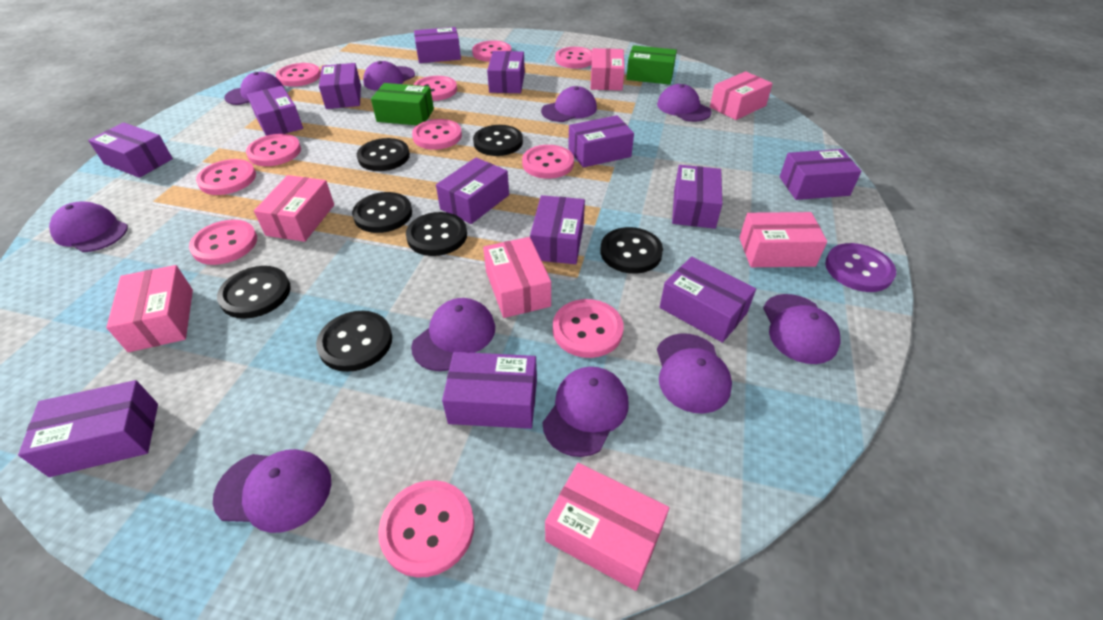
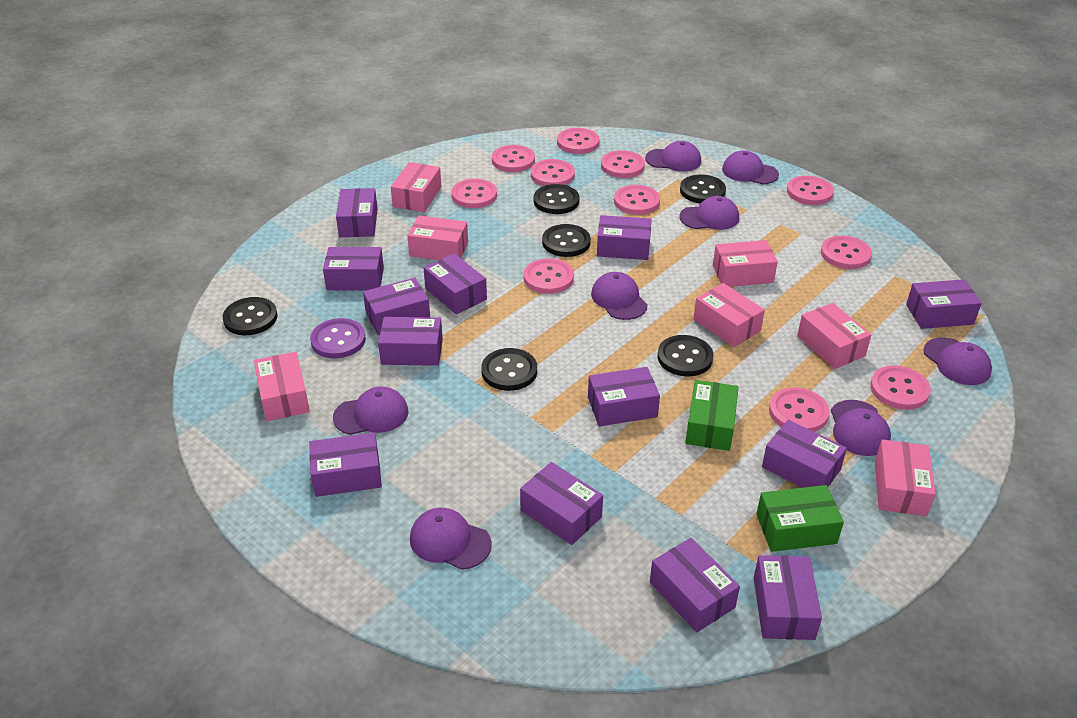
black button: 7 -> 6
purple cap: 10 -> 8

